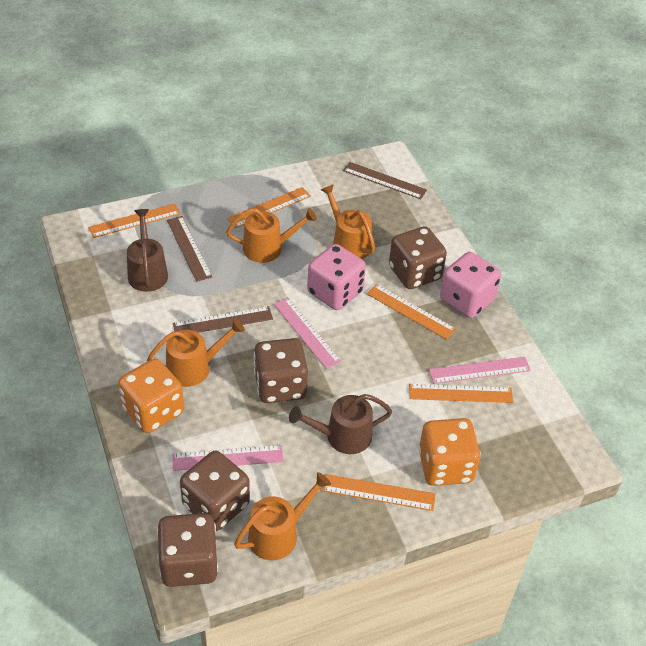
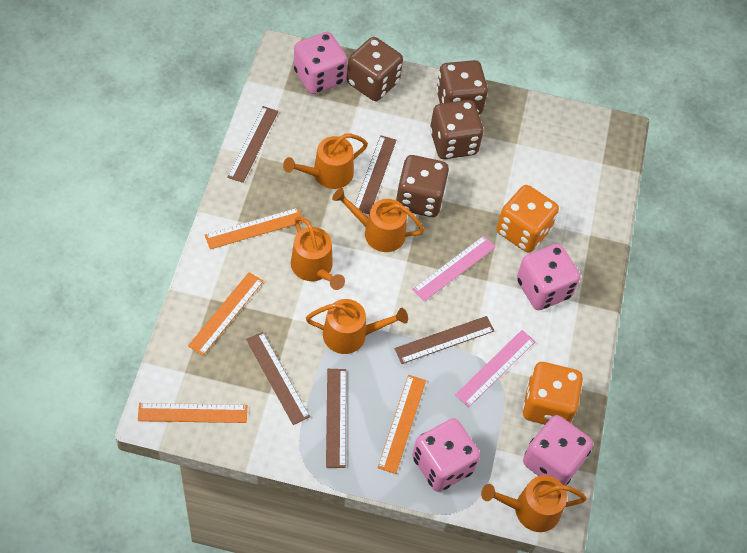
brown ruler: 3 -> 5
brown watering can: 2 -> 0
orange ruler: 5 -> 4
orange watering can: 4 -> 5
pink dice: 2 -> 4
pink ruler: 3 -> 2

